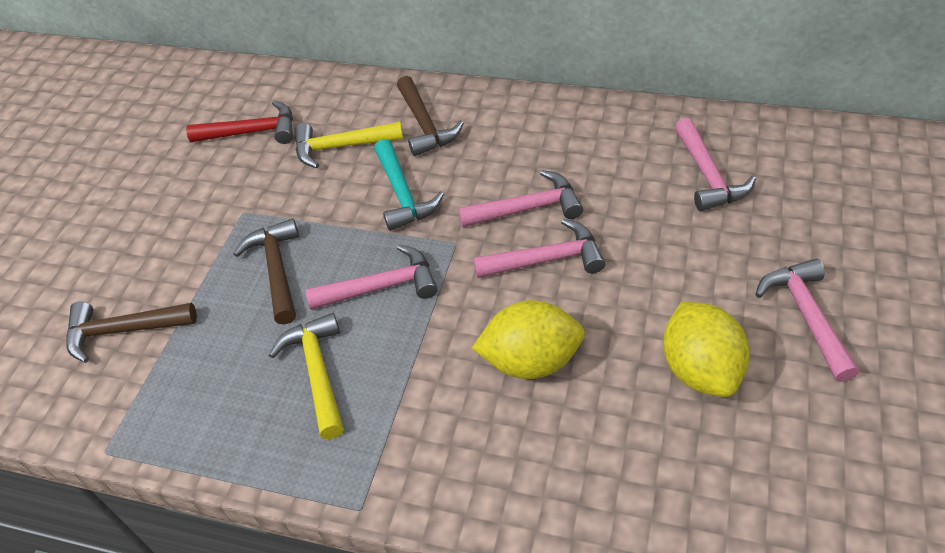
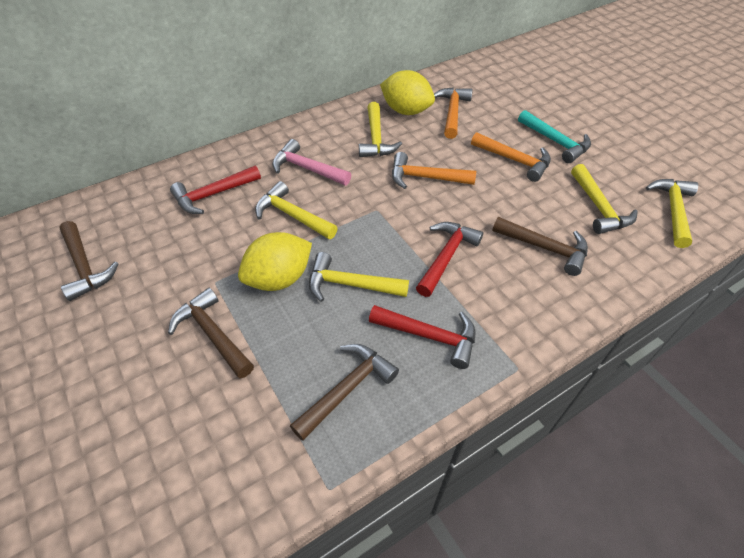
brown hammer: 3 -> 4
orange hammer: 0 -> 3
pink hammer: 5 -> 1
red hammer: 1 -> 3
yellow hammer: 2 -> 5

